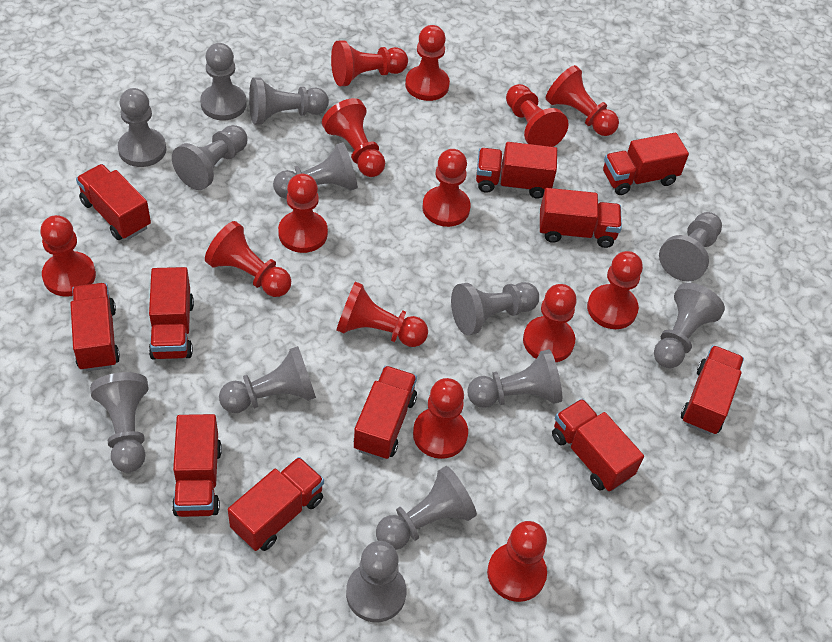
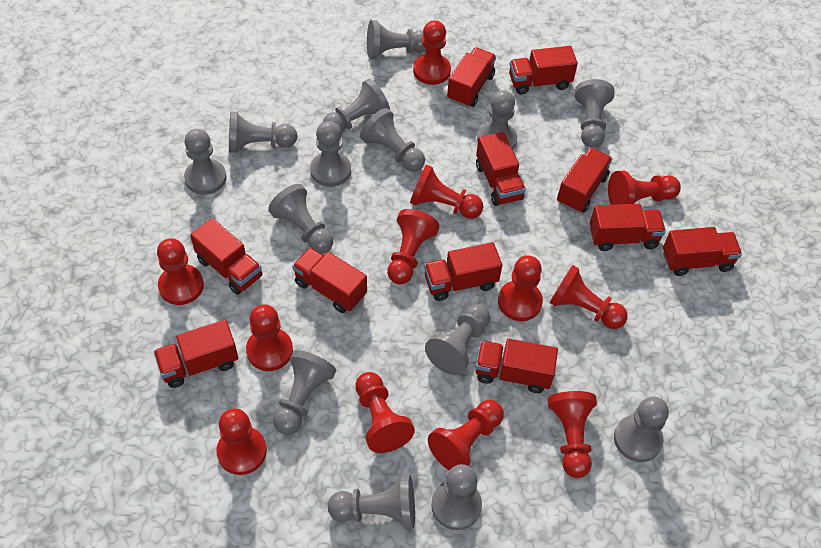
grey pawn: 13 -> 14
red pawn: 14 -> 12

